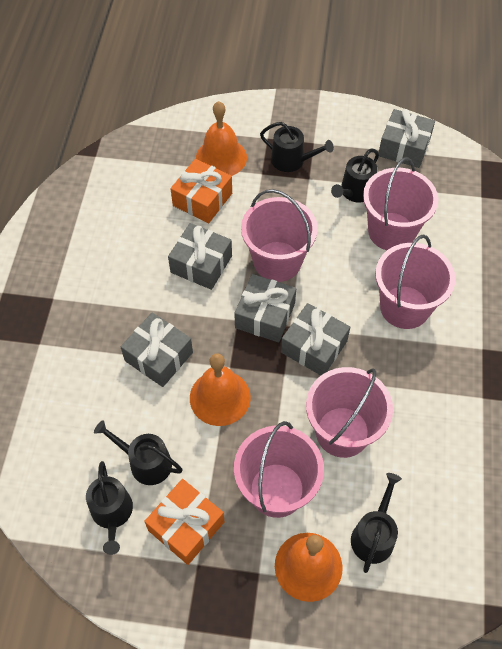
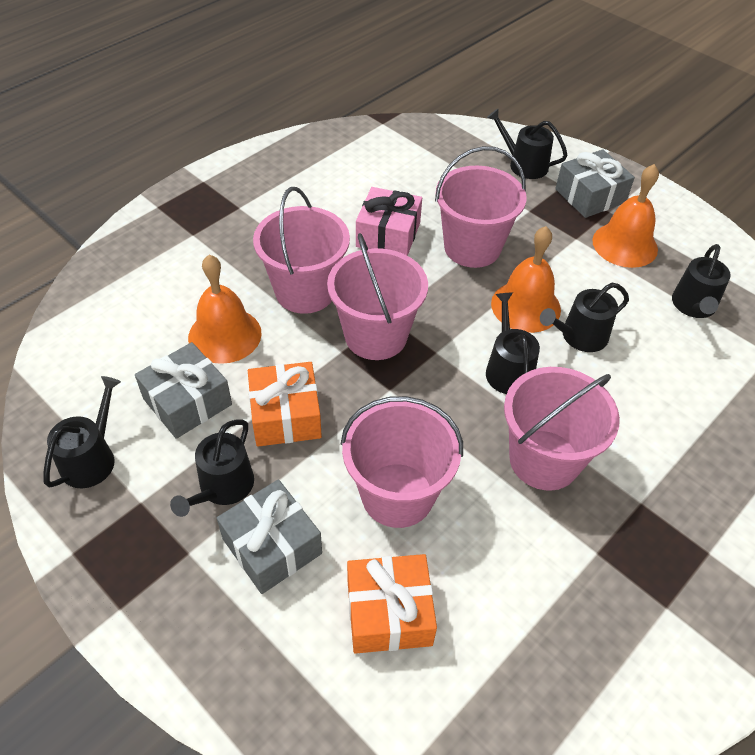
black watering can: 5 -> 6
grey gift: 5 -> 3
pink gift: 0 -> 1

